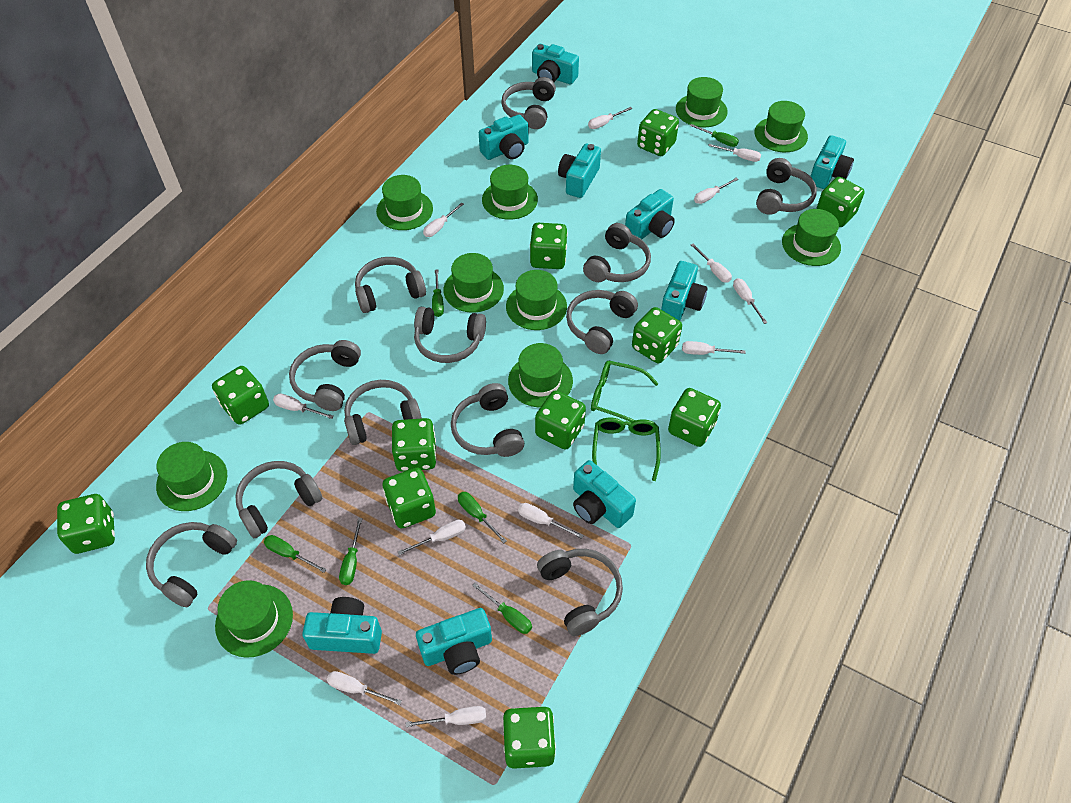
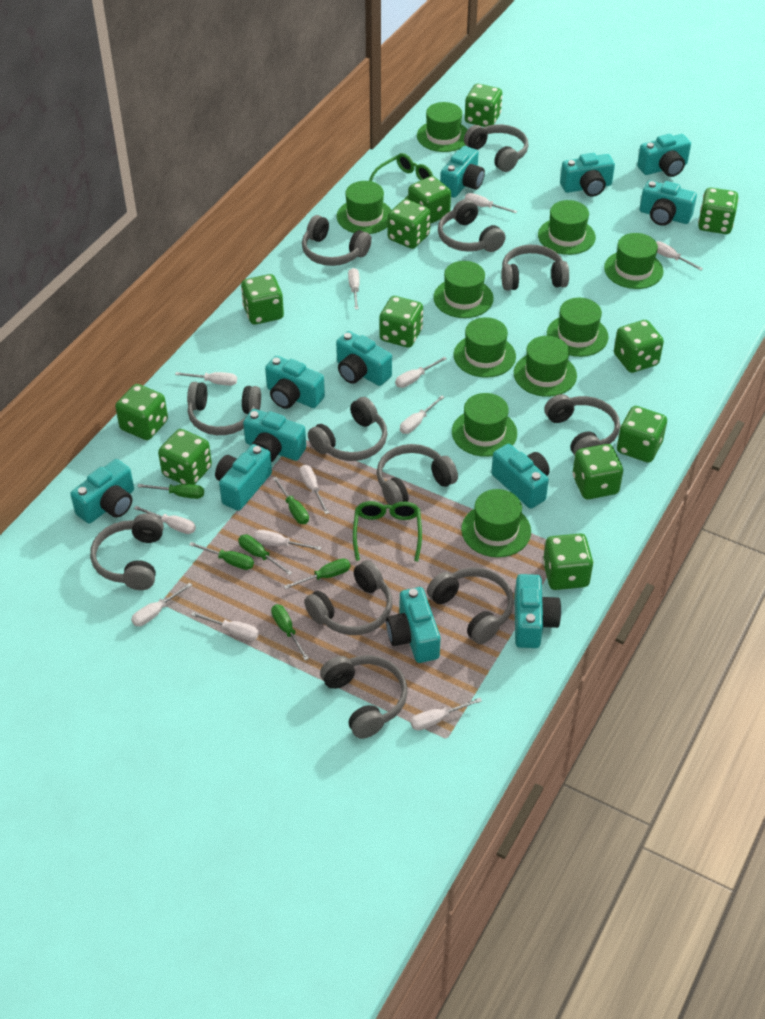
green dice: 11 -> 12
turquoise camera: 9 -> 12

